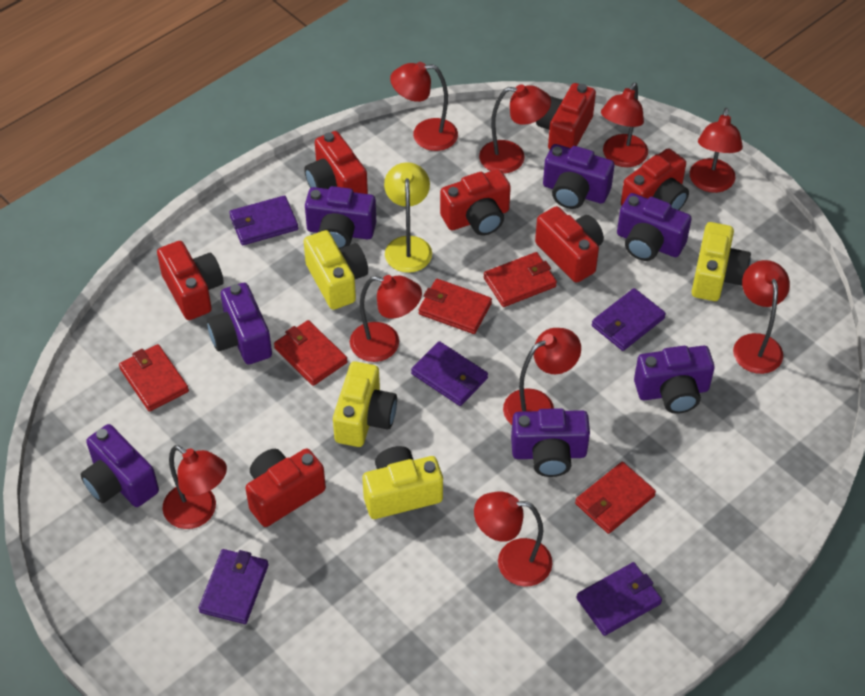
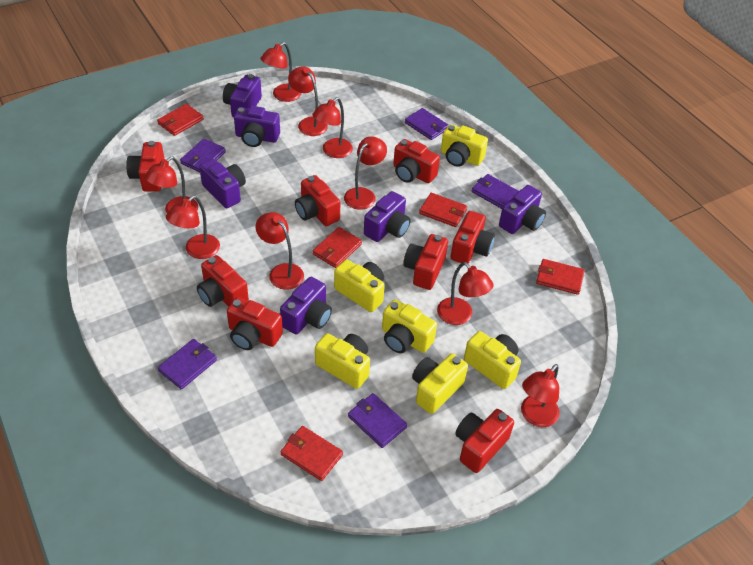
purple camera: 7 -> 6
red camera: 7 -> 8
yellow camera: 4 -> 6
yellow lamp: 1 -> 0

